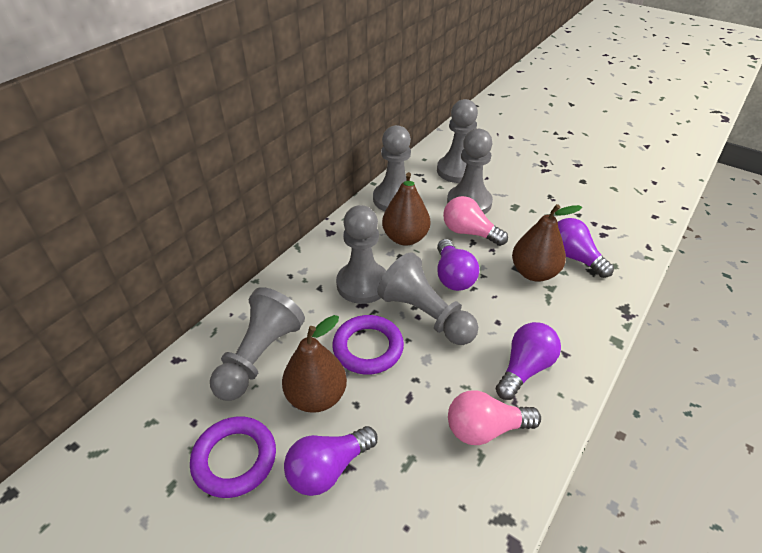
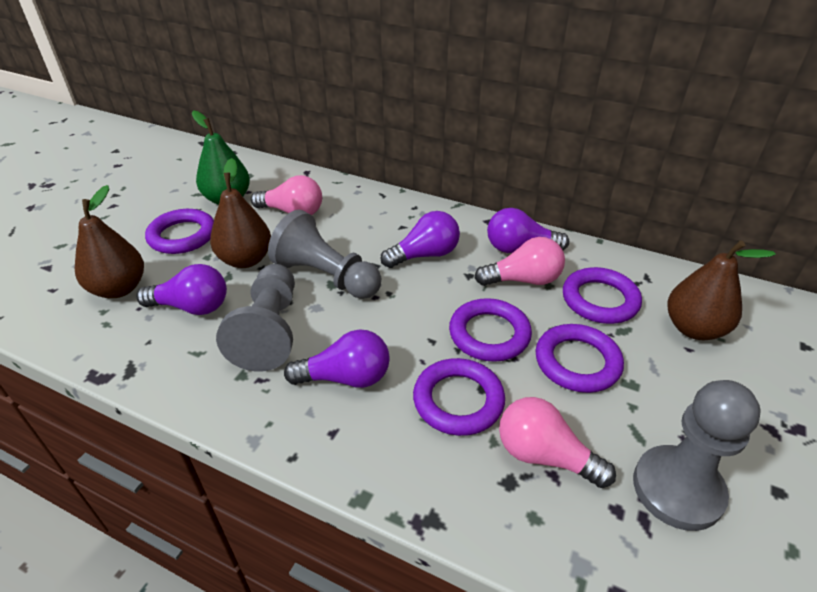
green pear: 0 -> 1
grey pawn: 6 -> 3
pink light bulb: 2 -> 3
purple ring: 2 -> 5

